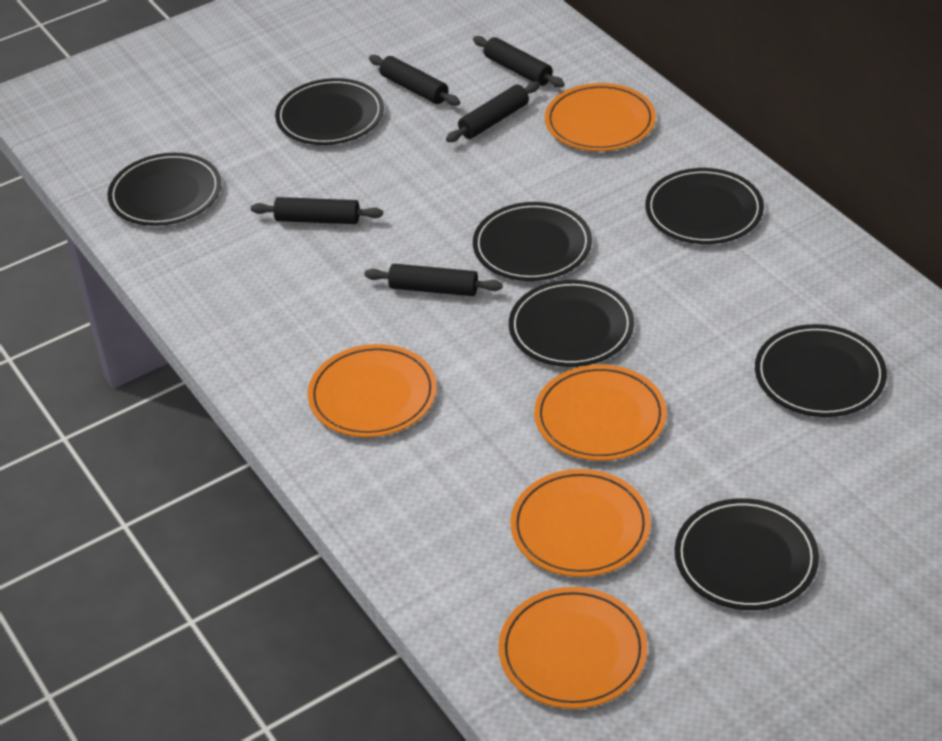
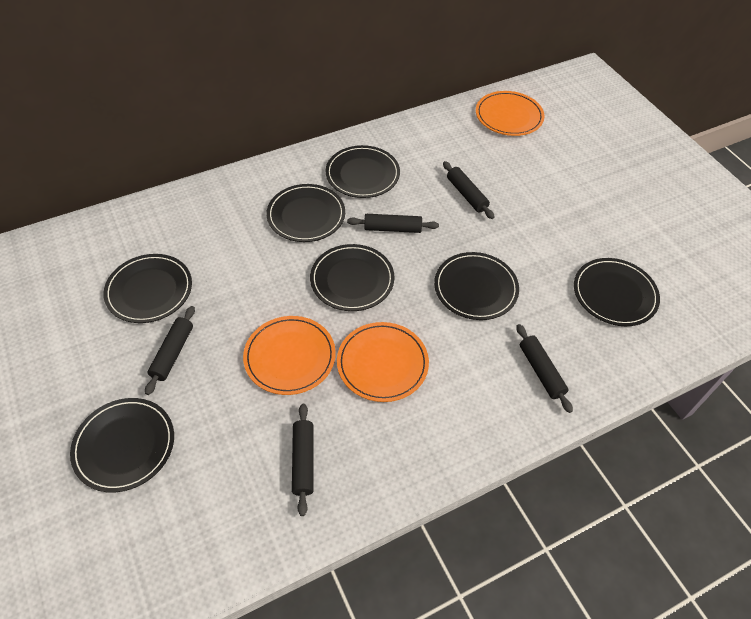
orange plate: 5 -> 3

